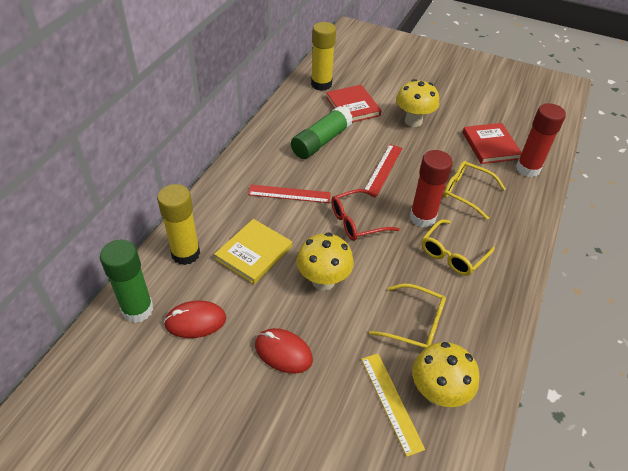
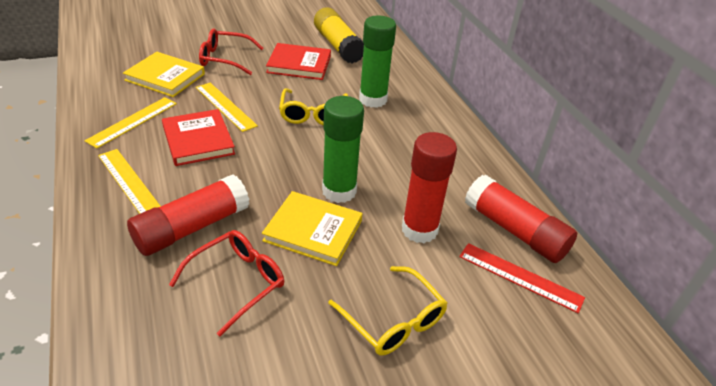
red glasses: 1 -> 2
red glue stick: 2 -> 3
red mouse: 2 -> 0
red ruler: 2 -> 1
yellow book: 1 -> 2
yellow glasses: 3 -> 2
yellow glue stick: 2 -> 1
yellow mushroom: 3 -> 0
yellow ruler: 1 -> 3

